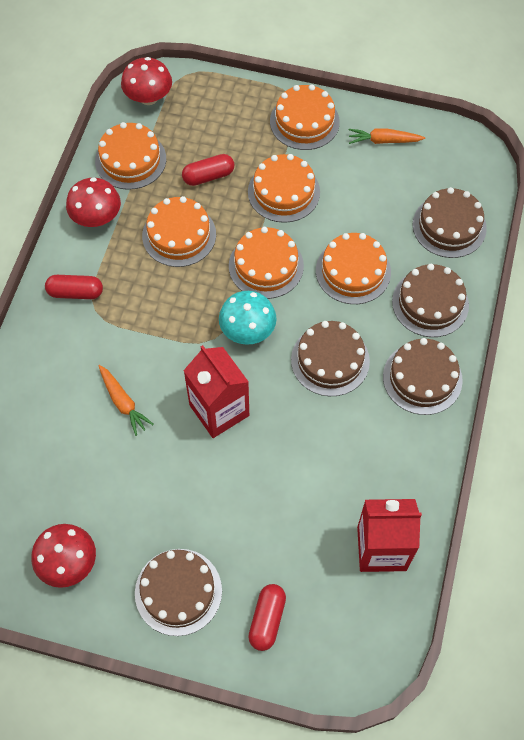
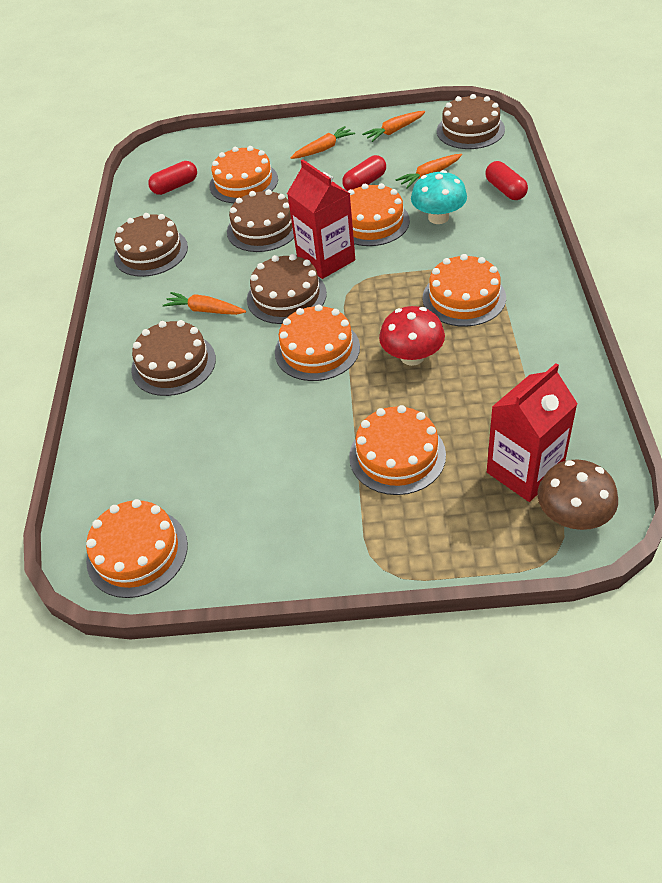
brown mushroom: 0 -> 1
orange carrot: 2 -> 4
red mushroom: 3 -> 1

